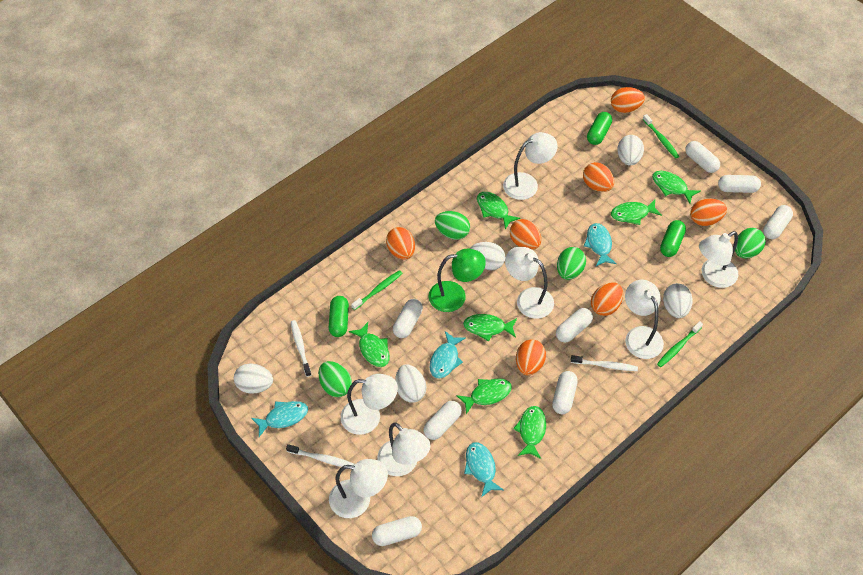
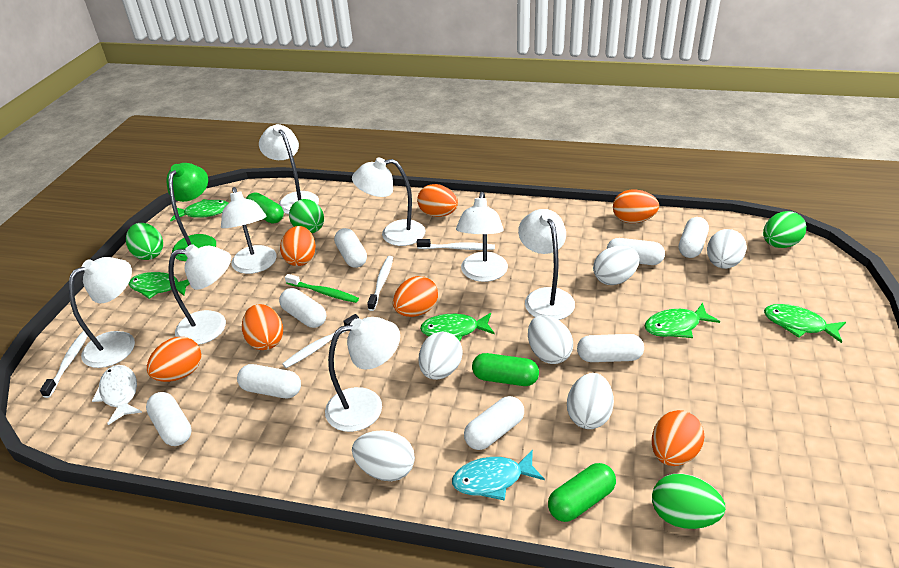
green fish: 7 -> 5
green toothbrush: 3 -> 1
turquoise fish: 4 -> 1
white egg: 5 -> 6
white fish: 0 -> 1
white lamp: 7 -> 8
white toothbrush: 3 -> 4

